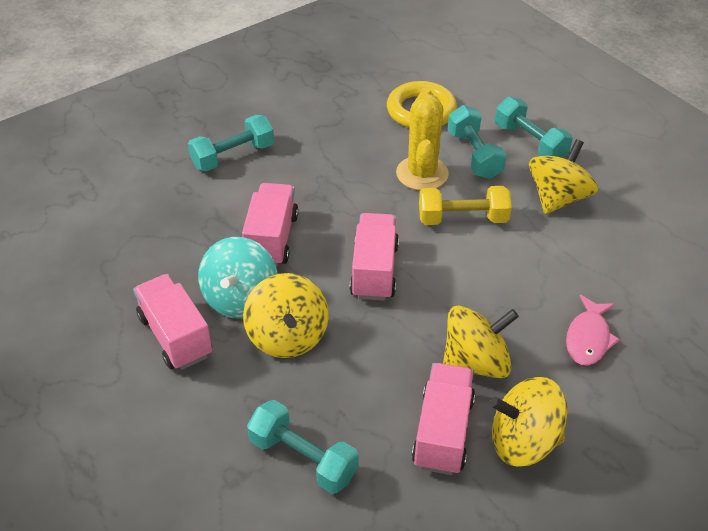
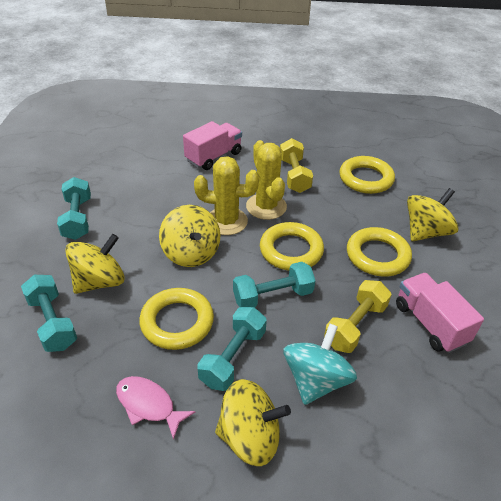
pink truck: 4 -> 2
yellow cactus: 1 -> 2
yellow dumbbell: 1 -> 2
yellow ring: 1 -> 4

